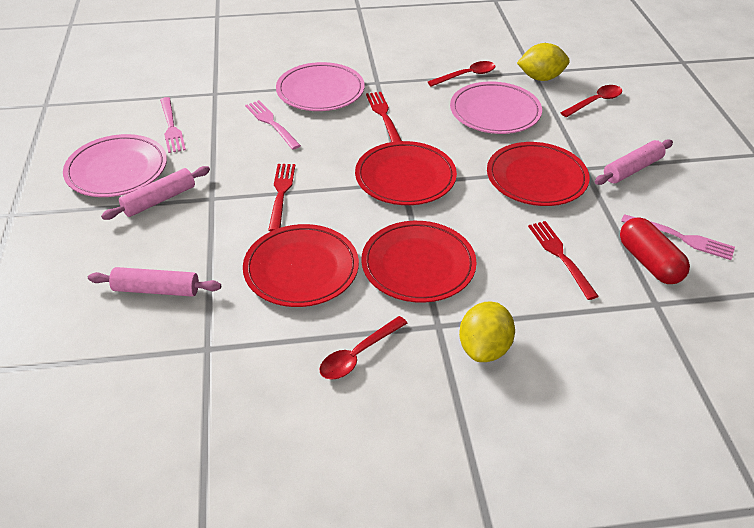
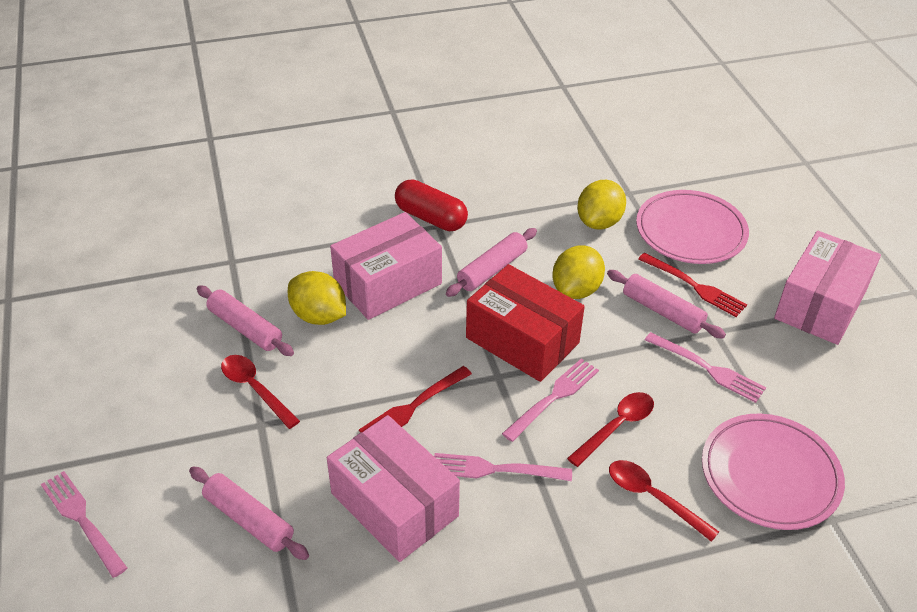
pink box: 0 -> 3
pink fork: 3 -> 4
pink plate: 3 -> 2
pink rolling pin: 3 -> 4
red box: 0 -> 1
red fork: 3 -> 2
red plate: 4 -> 0
yellow lemon: 2 -> 3

